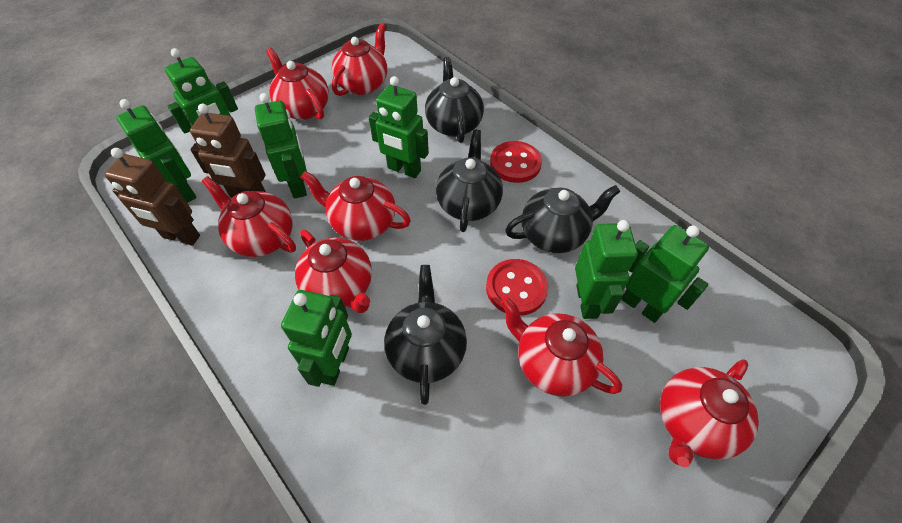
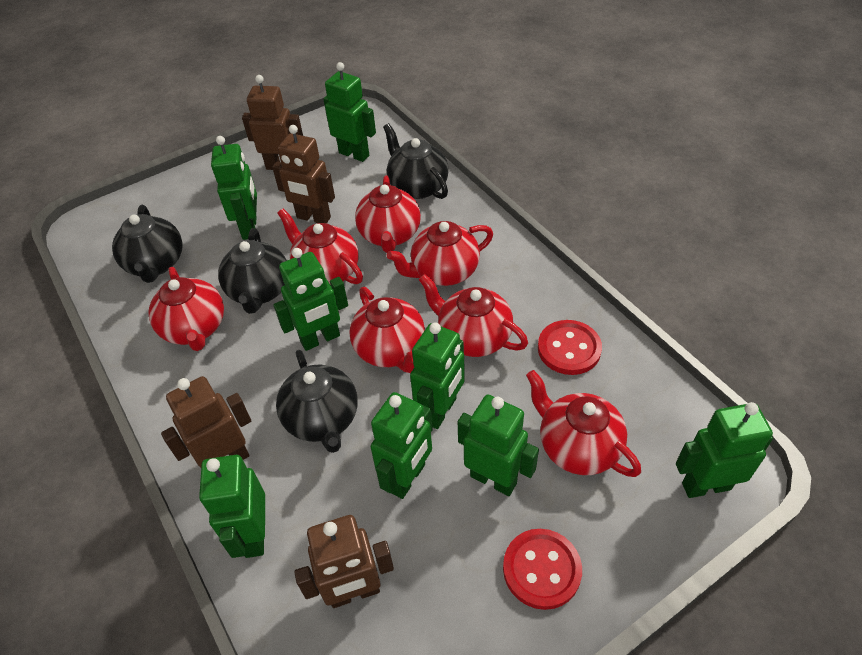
brown robot: 2 -> 4
green robot: 7 -> 8

